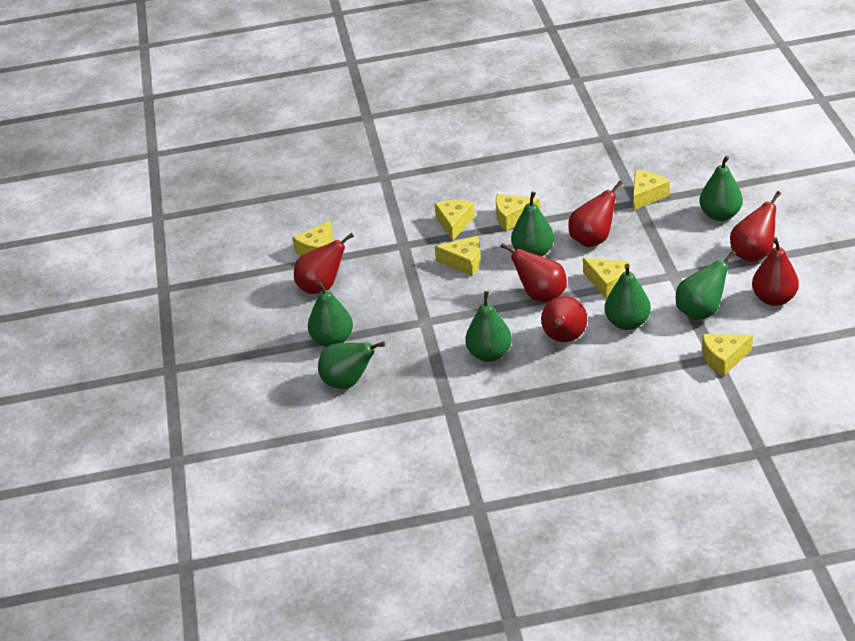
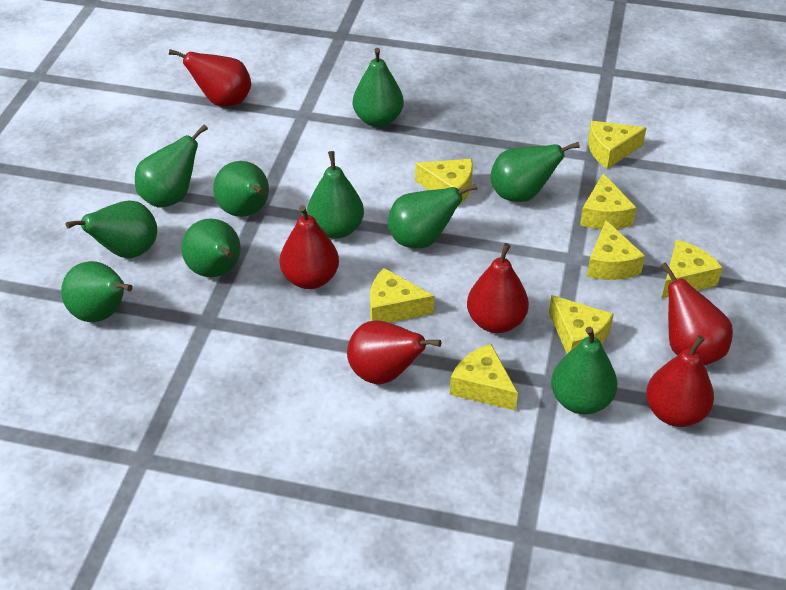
green pear: 7 -> 10
yellow cheese: 7 -> 8

